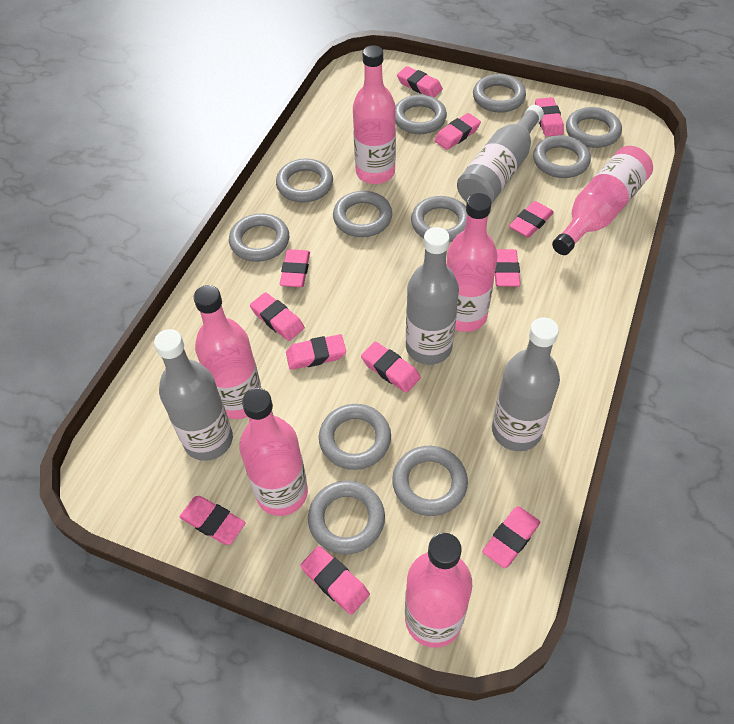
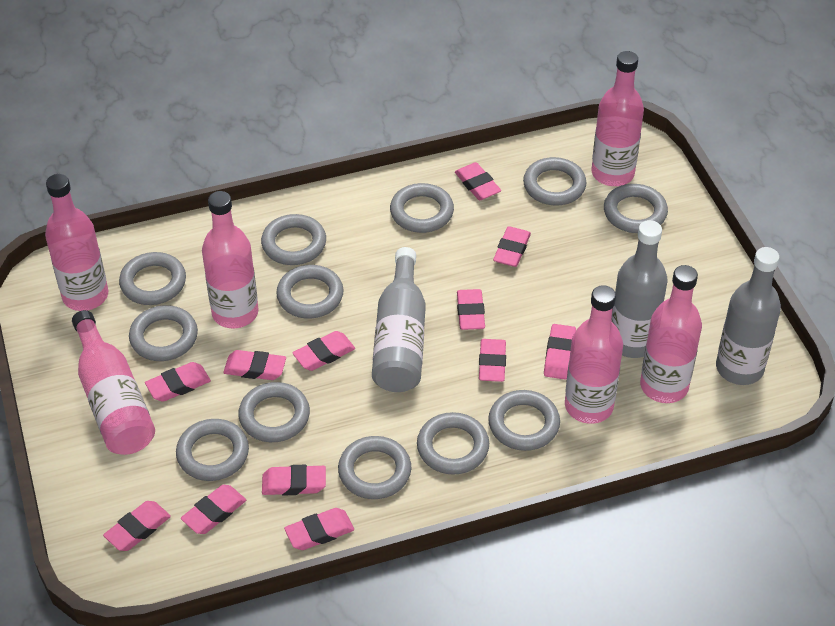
grey bottle: 4 -> 3
grey ring: 11 -> 12

